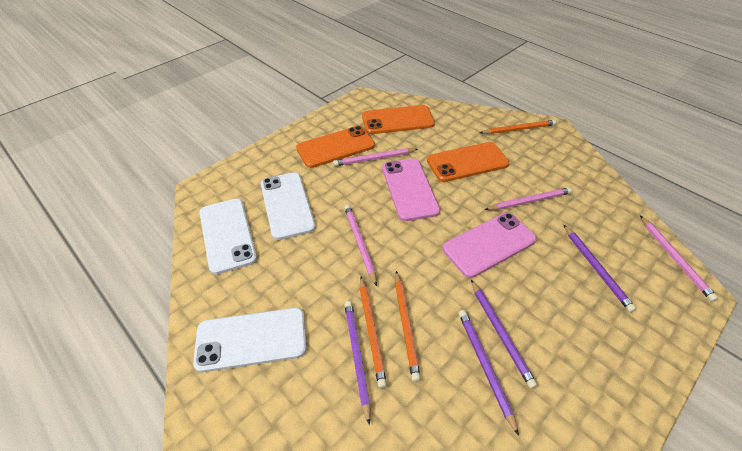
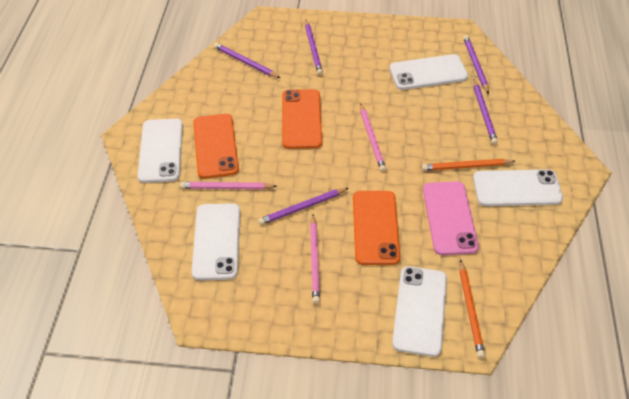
orange pencil: 3 -> 2
pink pencil: 4 -> 3
pink phone: 2 -> 1
purple pencil: 4 -> 5
white phone: 3 -> 5

